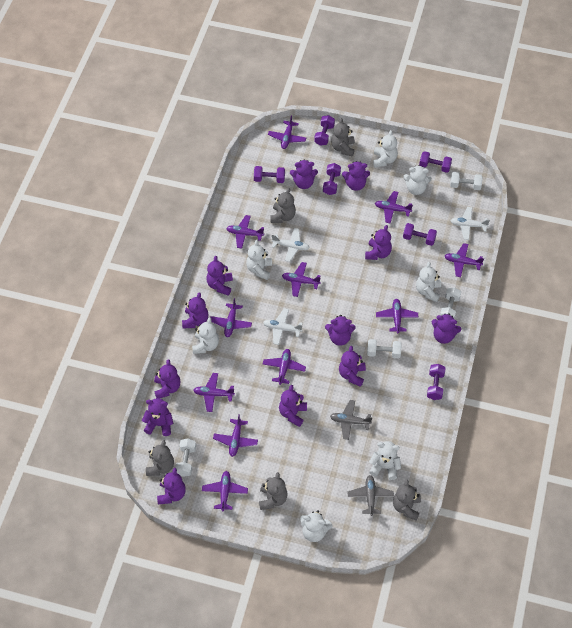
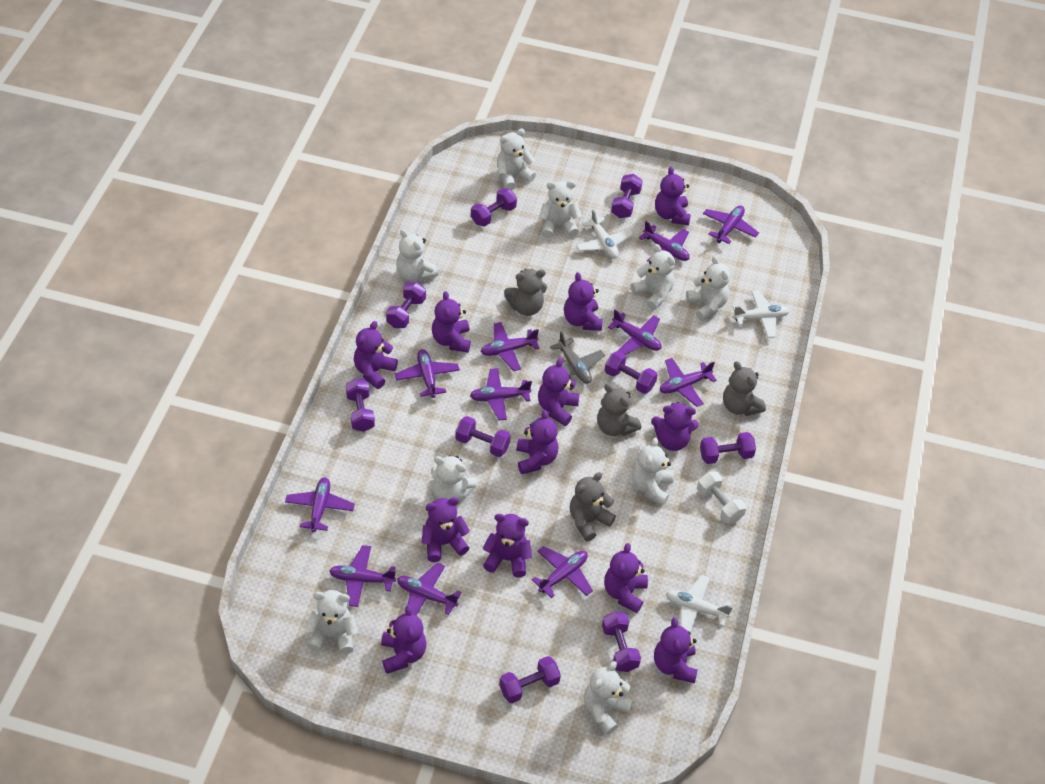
grey plane: 2 -> 1
grey teddy bear: 5 -> 4
purple dumbbell: 6 -> 9
white dumbbell: 4 -> 1
white teddy bear: 7 -> 9

